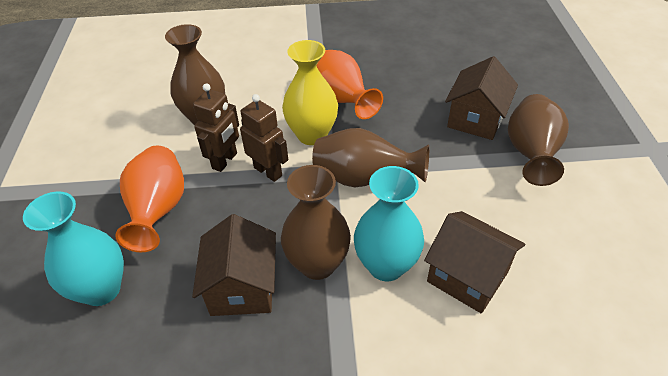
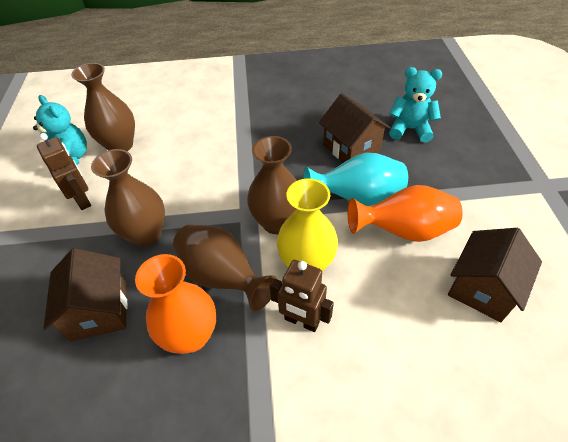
turquoise teddy bear: 0 -> 2
turquoise vase: 2 -> 1

